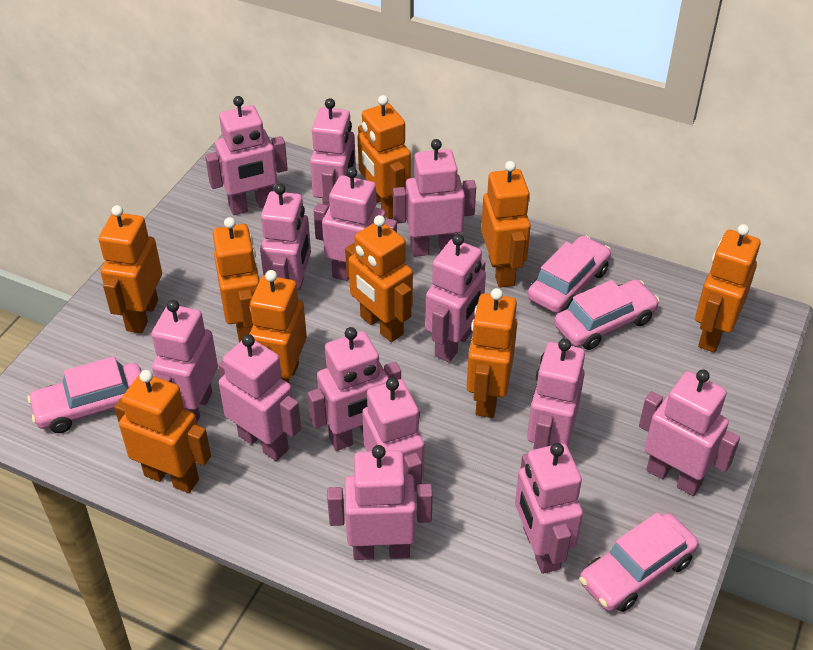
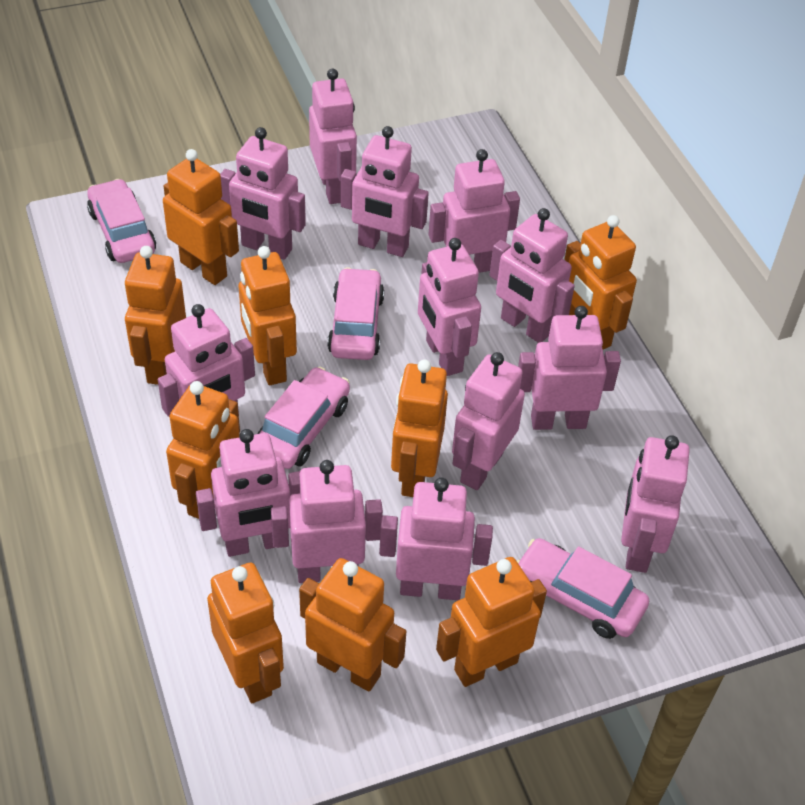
pink robot: 14 -> 13

